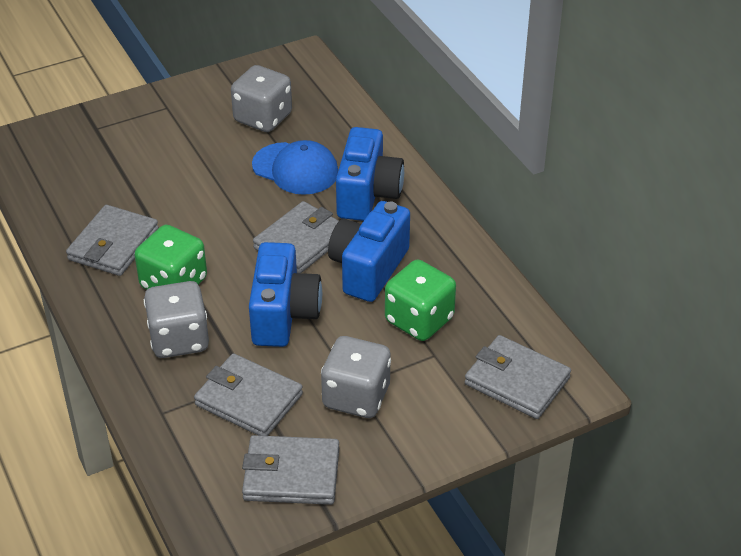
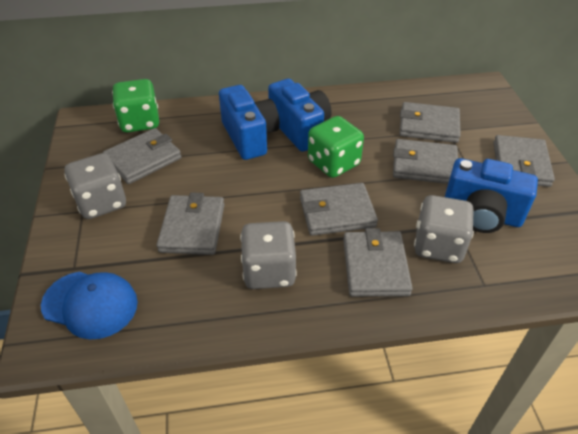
grey wallet: 5 -> 7

